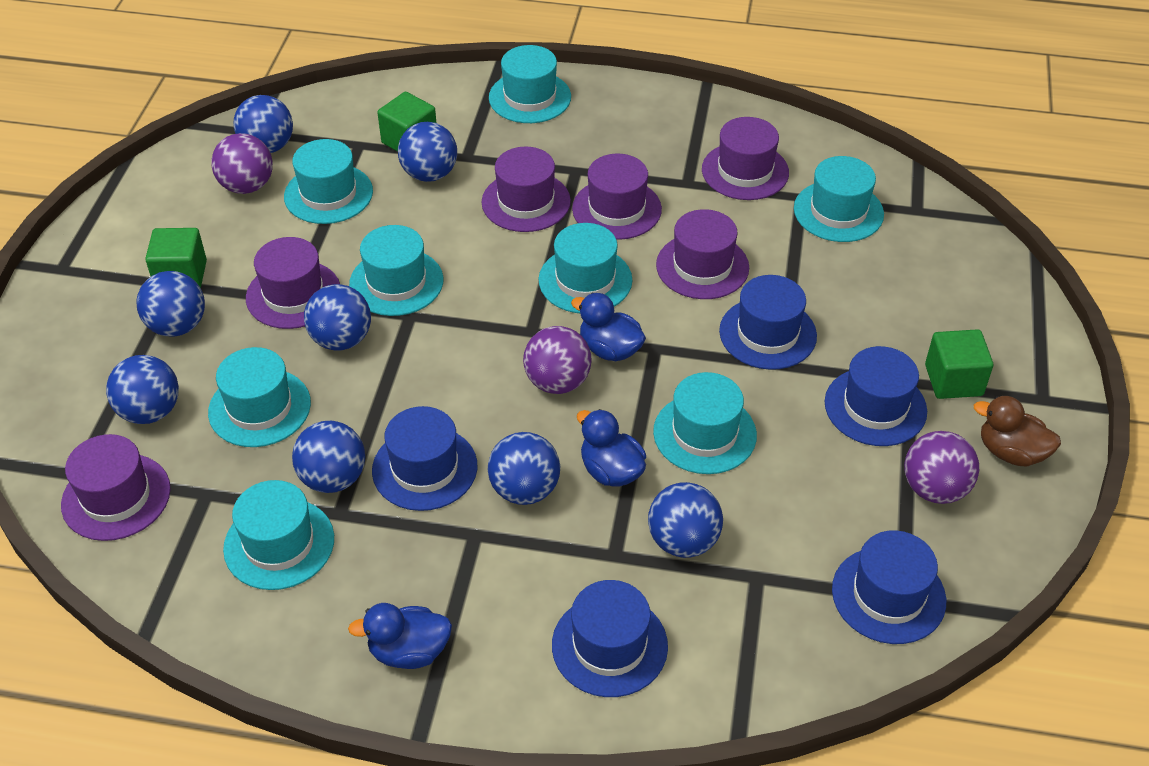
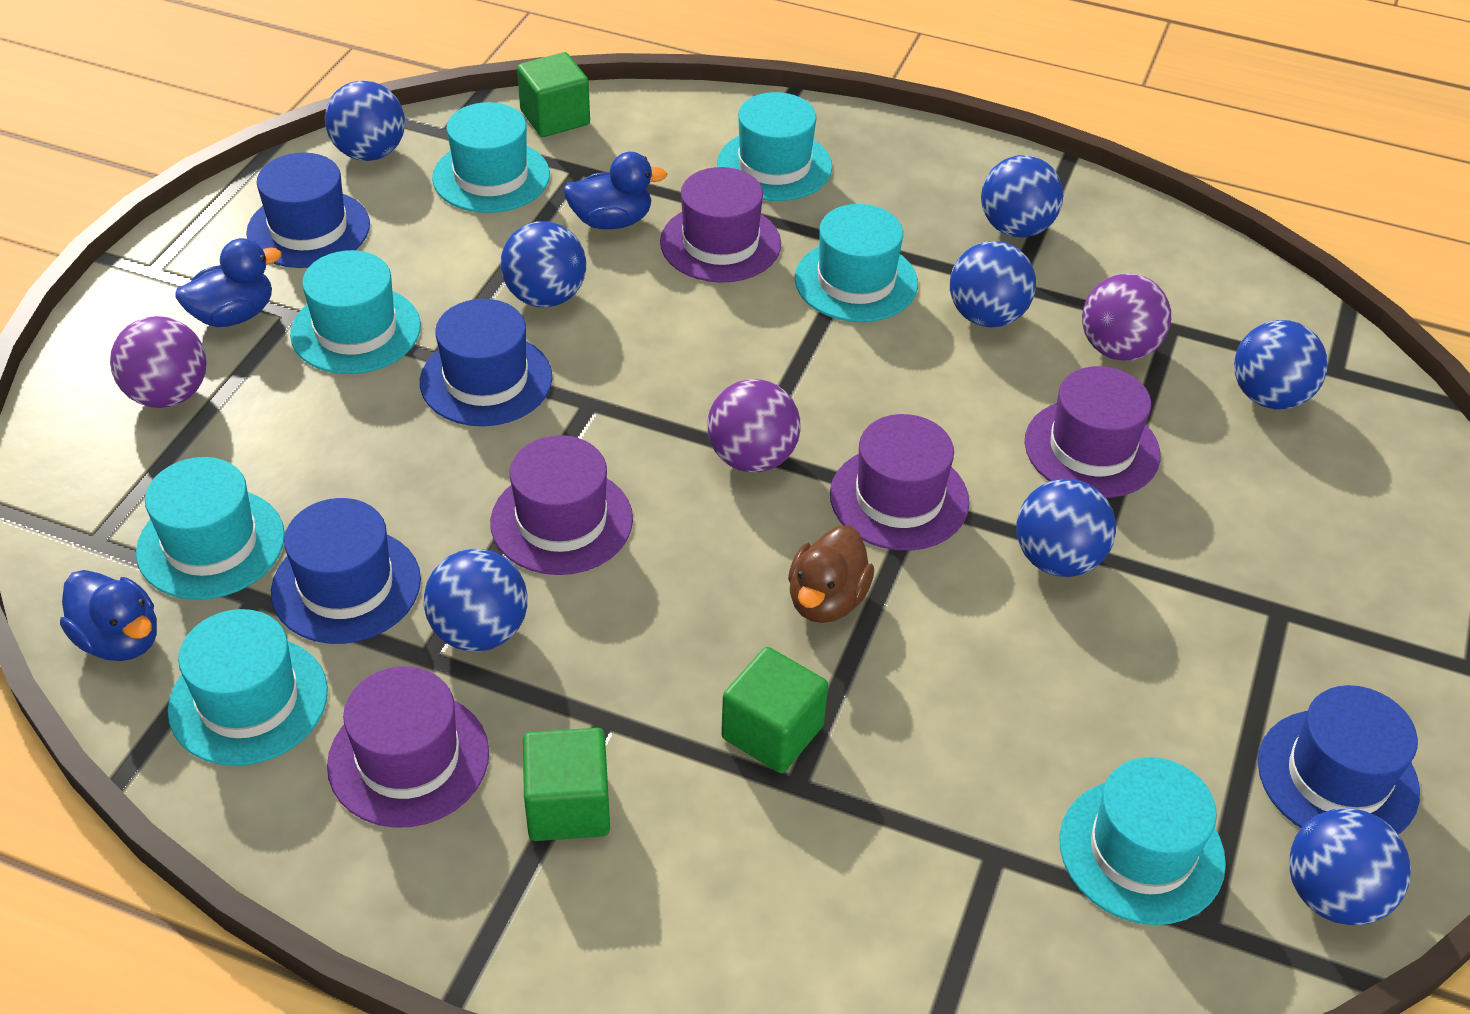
blue hat: 5 -> 4
purple hat: 6 -> 5
turquoise hat: 8 -> 7

